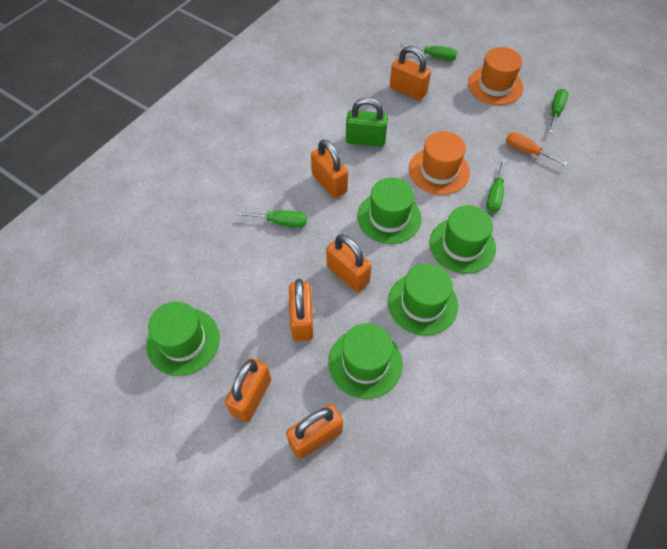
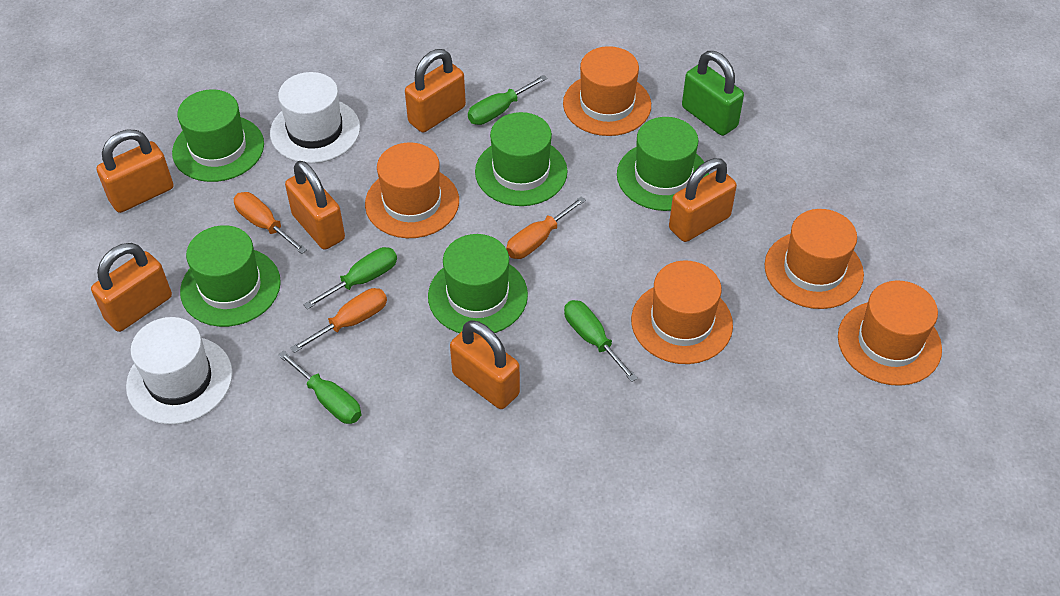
orange hat: 2 -> 5
orange screwdriver: 1 -> 3
white hat: 0 -> 2

